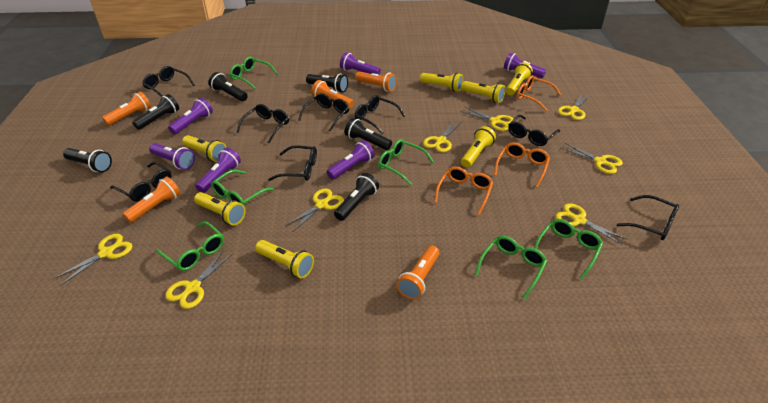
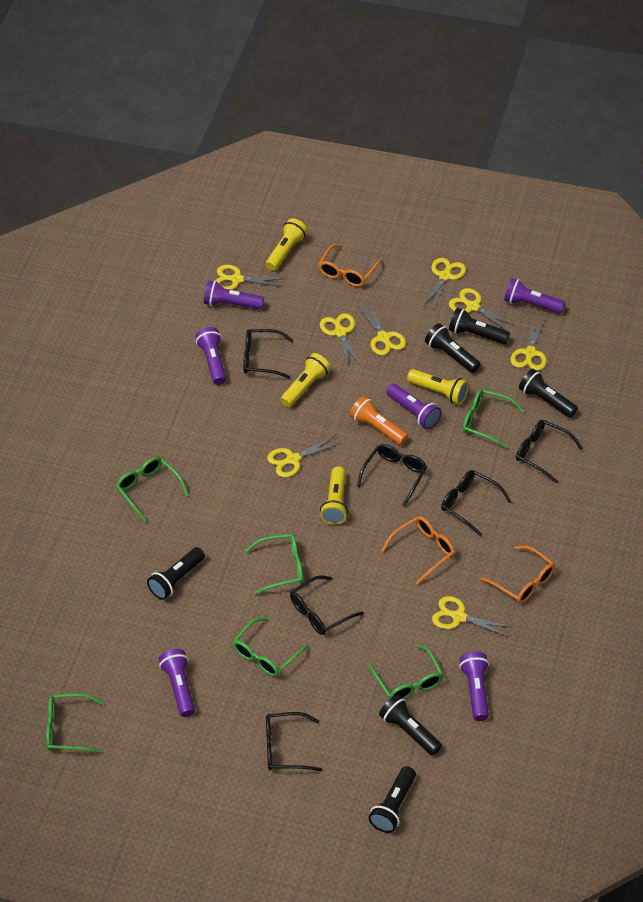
black glasses: 8 -> 6
orange flashlight: 5 -> 1
yellow flashlight: 7 -> 4

